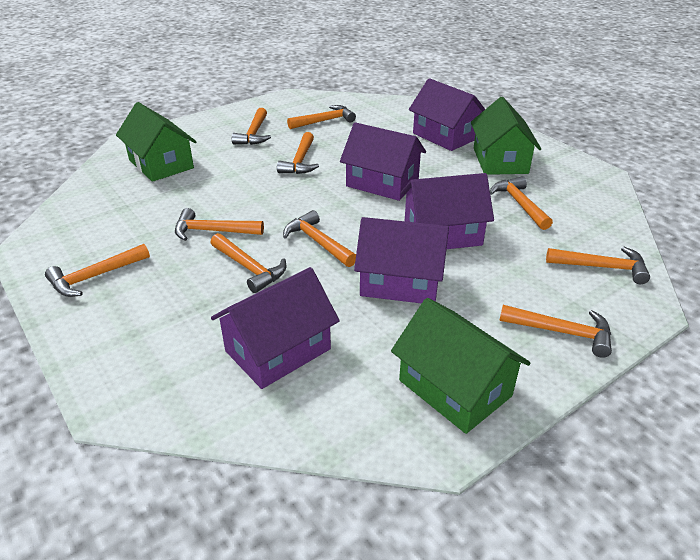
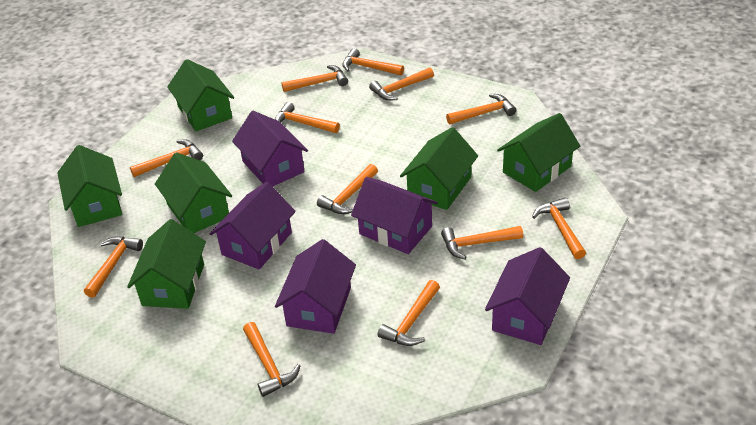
green house: 3 -> 6
orange hammer: 10 -> 12

